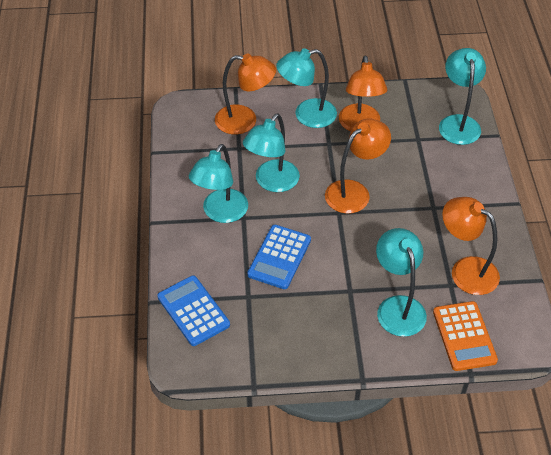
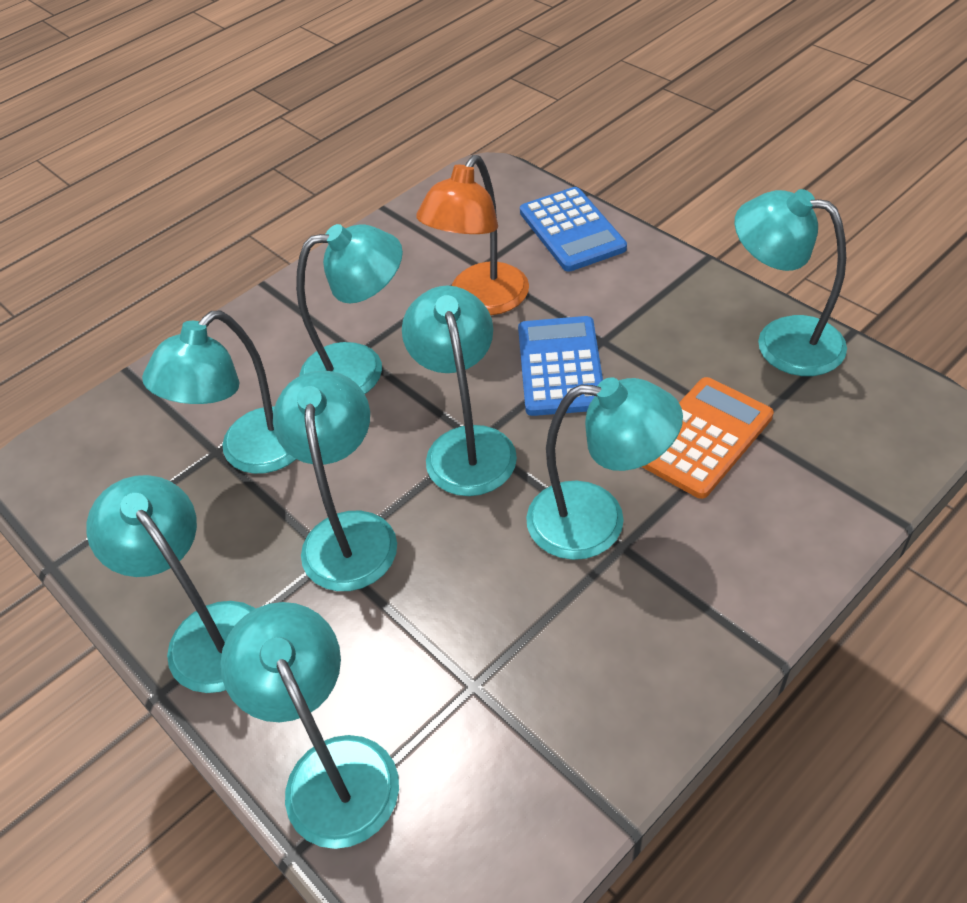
orange lamp: 4 -> 1
turquoise lamp: 5 -> 8

